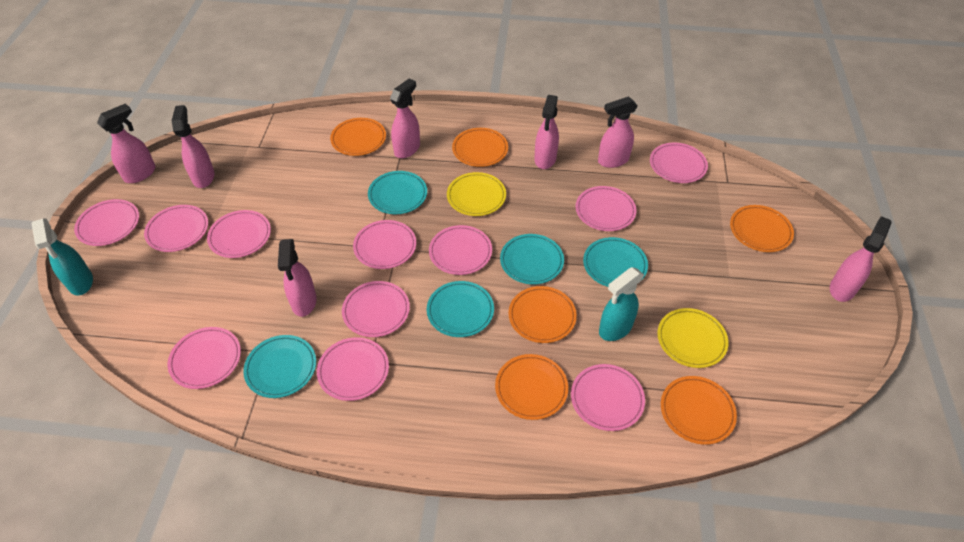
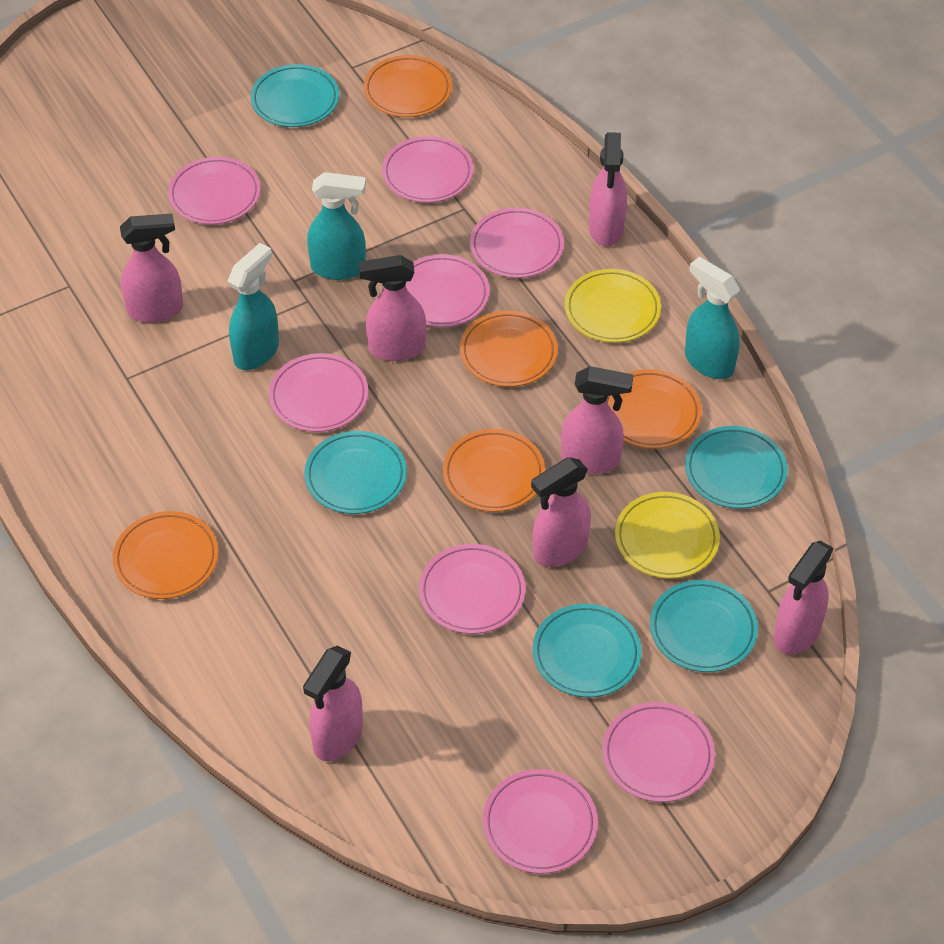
orange plate: 6 -> 5
pink plate: 11 -> 8
turquoise spray bottle: 2 -> 3

